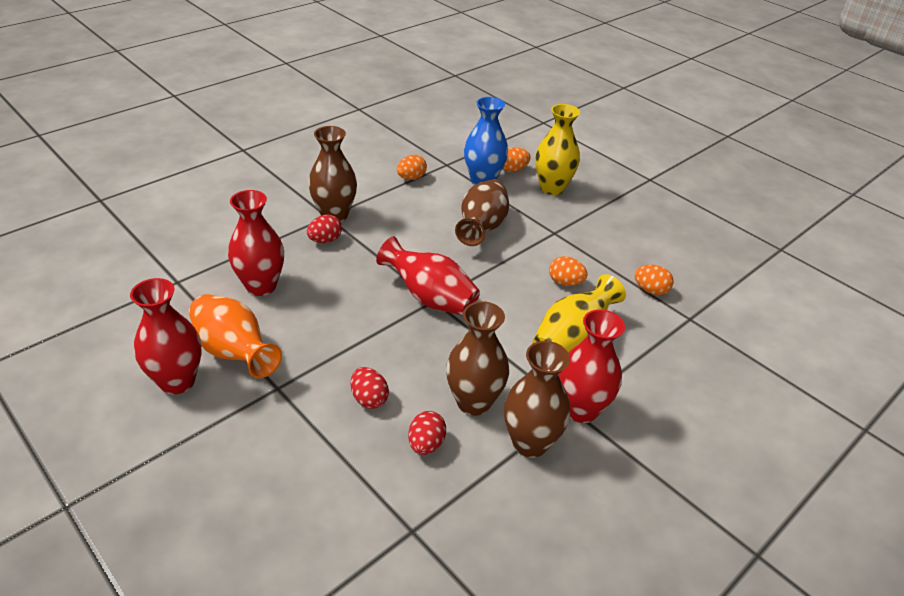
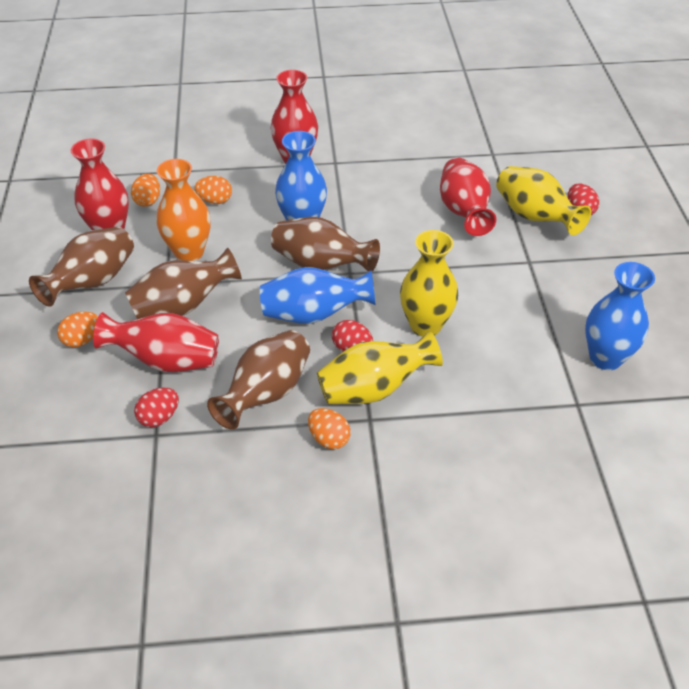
blue vase: 1 -> 3
yellow vase: 2 -> 3

